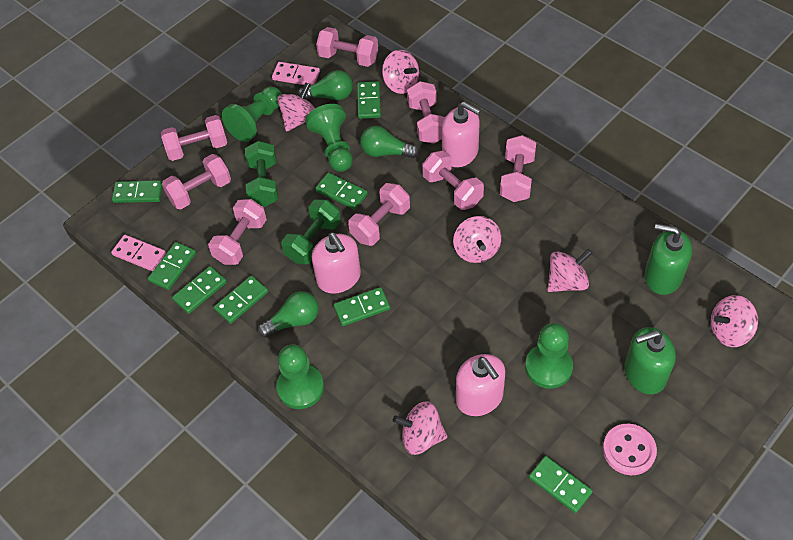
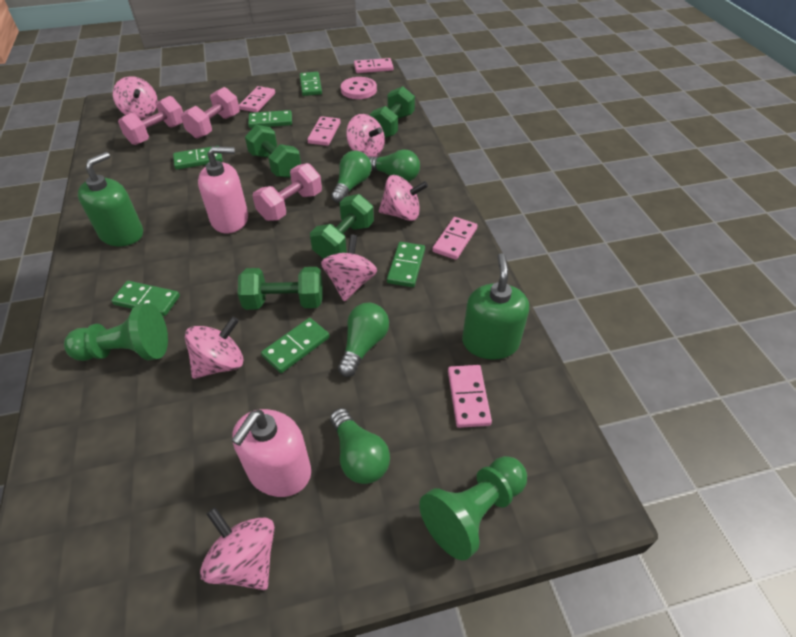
green domino: 8 -> 6
green dumbbell: 2 -> 4
green light bulb: 3 -> 4
green pawn: 4 -> 2
pink domino: 2 -> 5
pink dumbbell: 8 -> 3
pink soap dispenser: 3 -> 2

